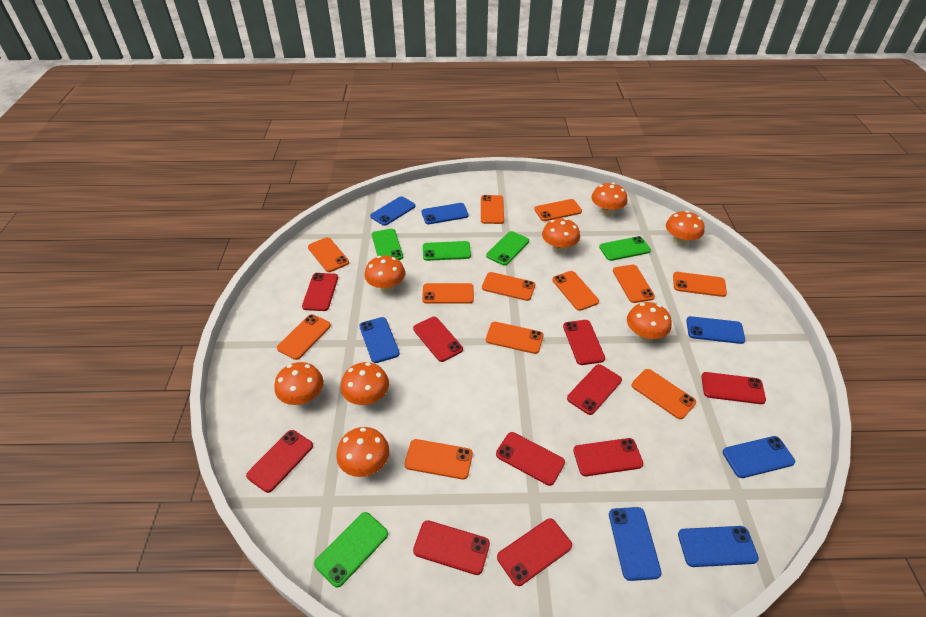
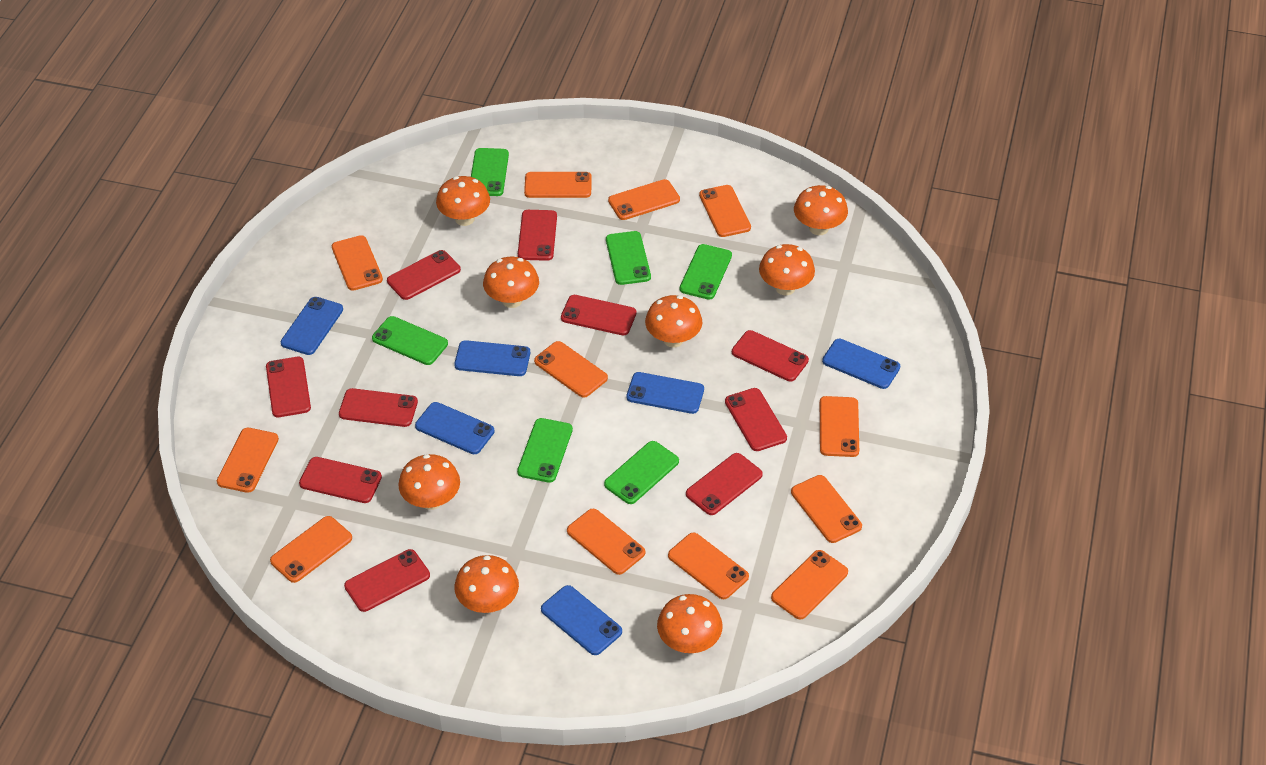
blue phone: 7 -> 6
green phone: 5 -> 6

